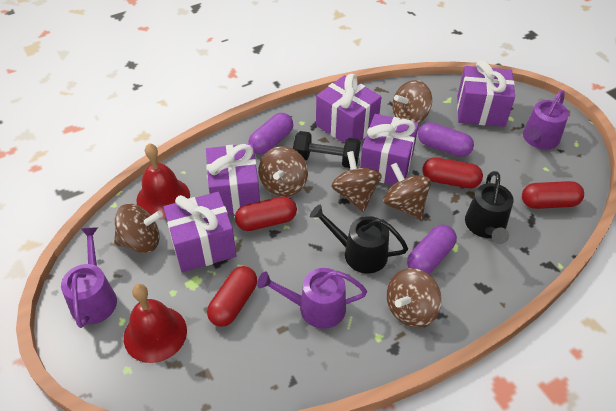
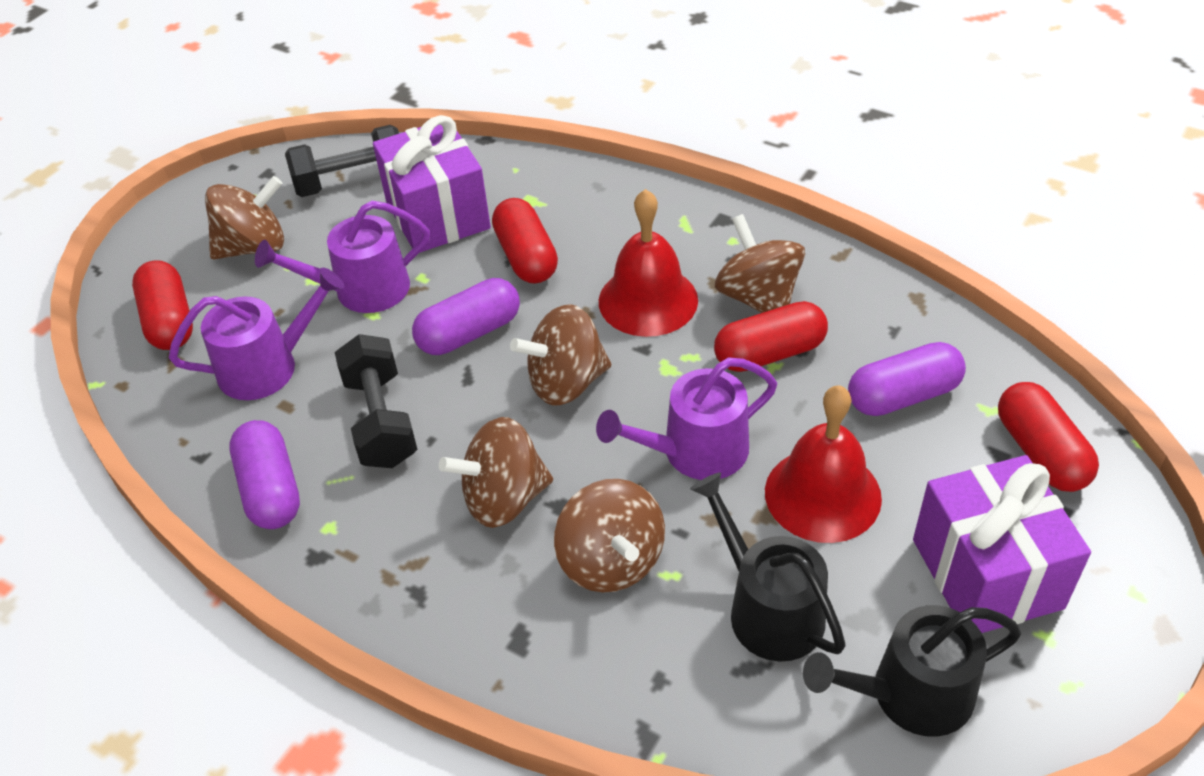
black dumbbell: 1 -> 2
brown spinning top: 6 -> 5
purple gift: 5 -> 2

